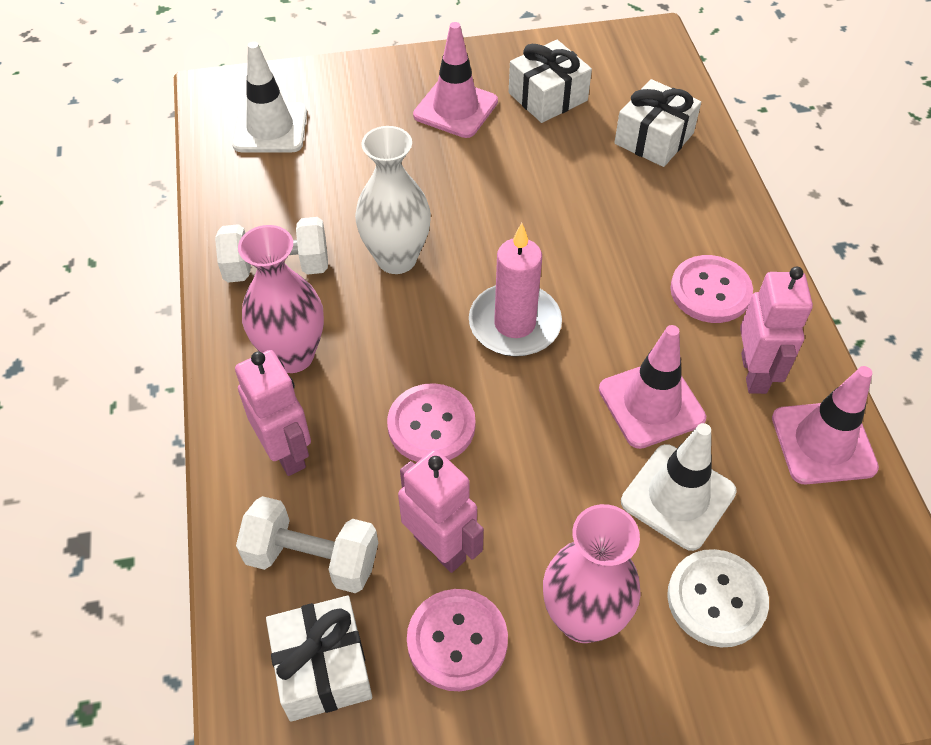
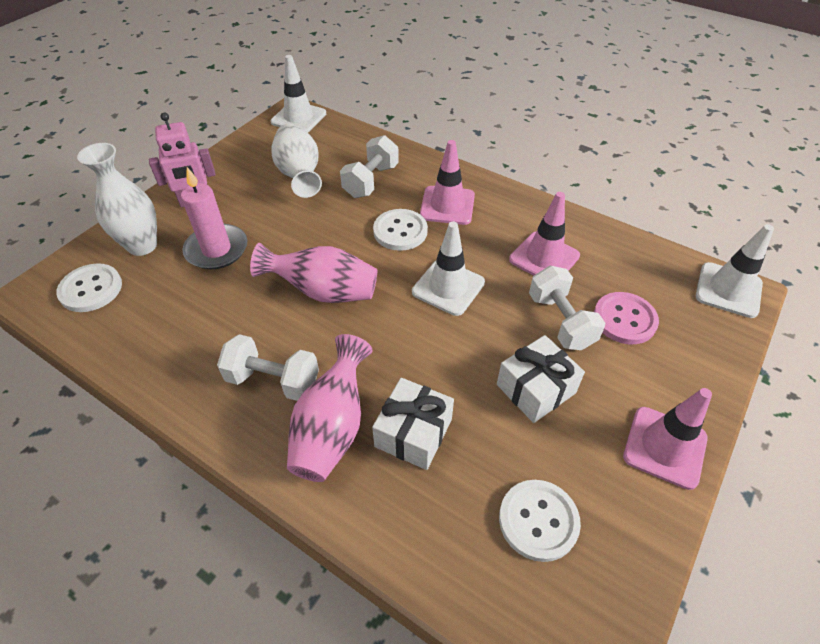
pink button: 3 -> 1
pink robot: 3 -> 1
white button: 1 -> 3
white dumbbell: 2 -> 3
white gift: 3 -> 2
white traffic cone: 2 -> 3
white vase: 1 -> 2

